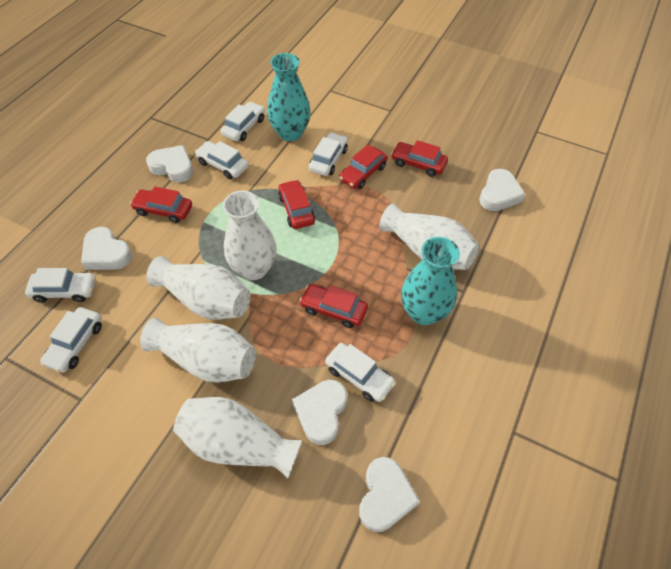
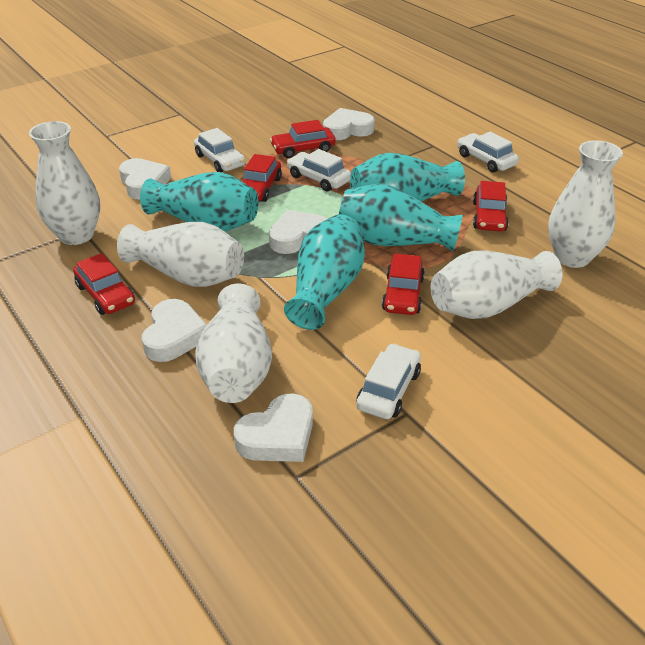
turquoise vase: 2 -> 4
white car: 6 -> 4

